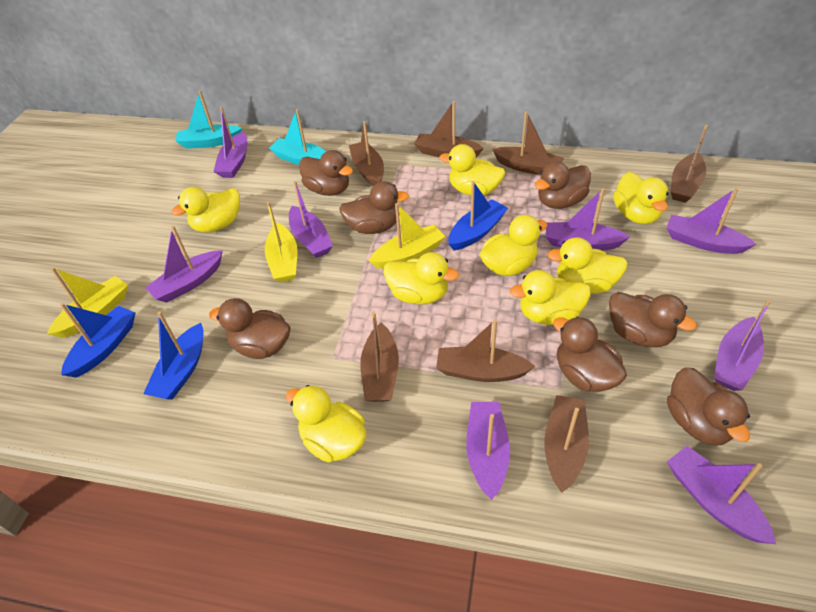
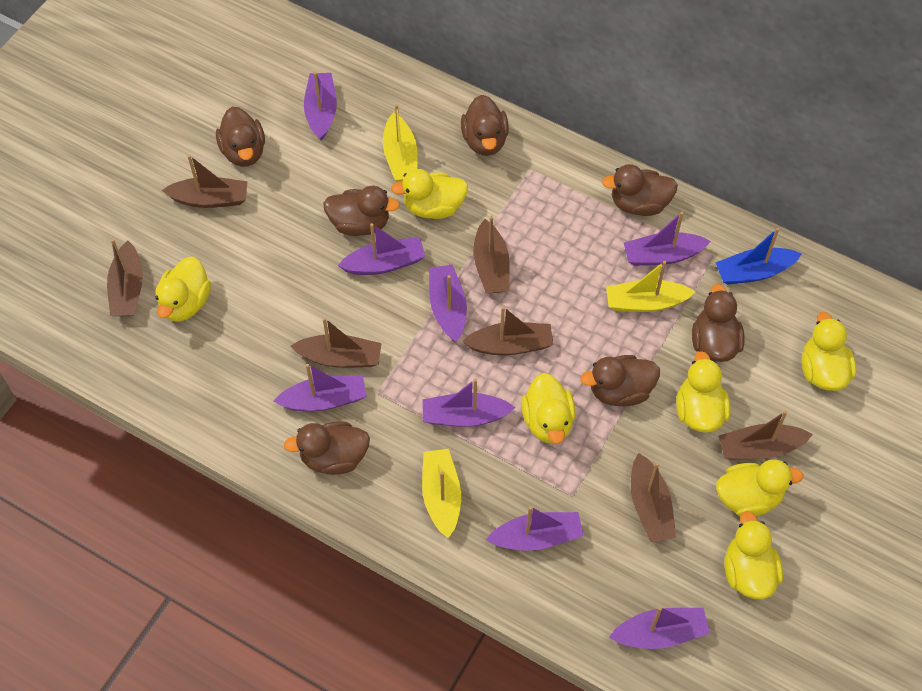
blue boat: 3 -> 1
turquoise boat: 2 -> 0
yellow duck: 8 -> 7

